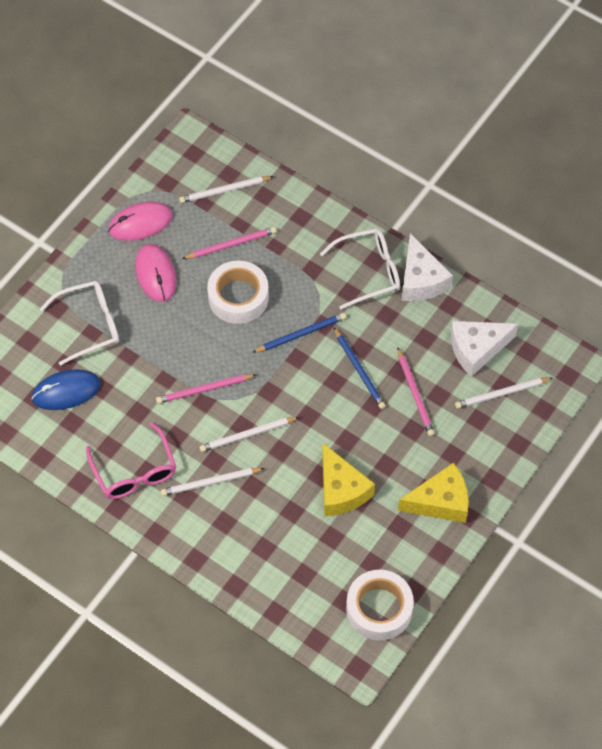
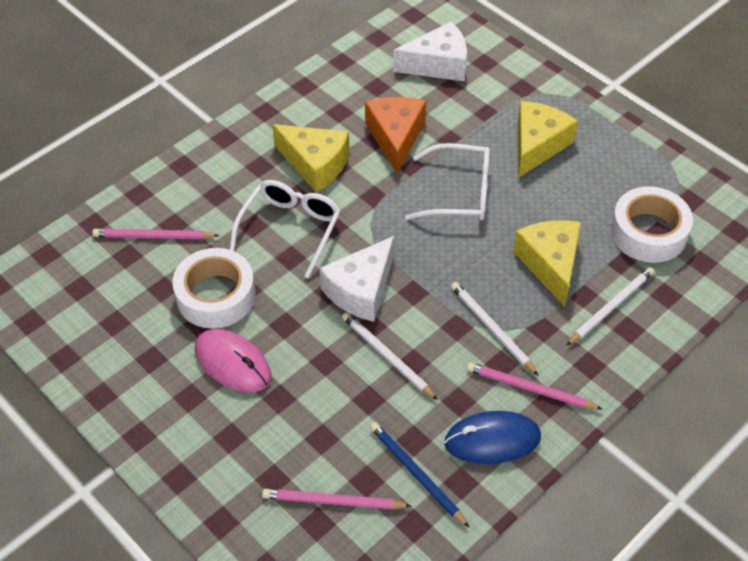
blue pencil: 2 -> 1
orange cheese: 0 -> 1
pink glasses: 1 -> 0
pink mouse: 2 -> 1
white pencil: 4 -> 3
yellow cheese: 2 -> 3

